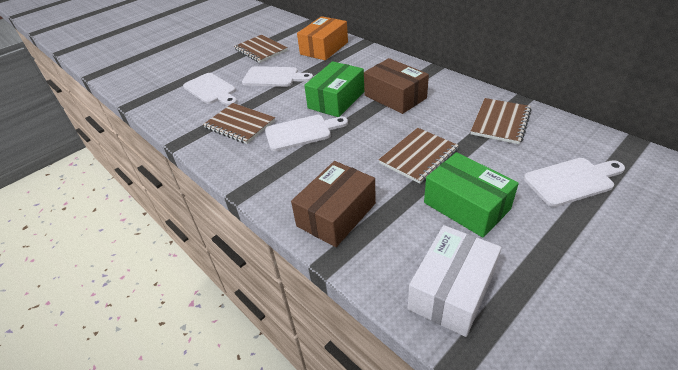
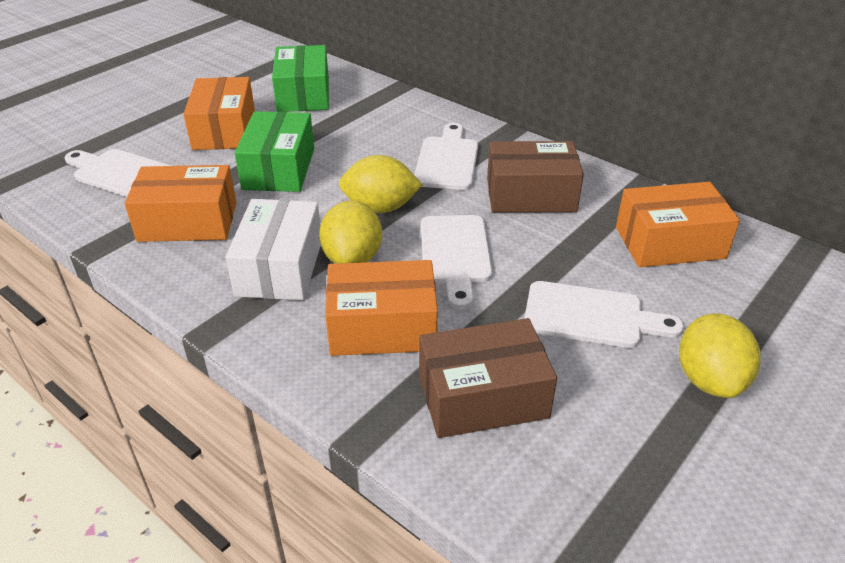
brown notebook: 4 -> 0
orange box: 1 -> 4
yellow lemon: 0 -> 3

